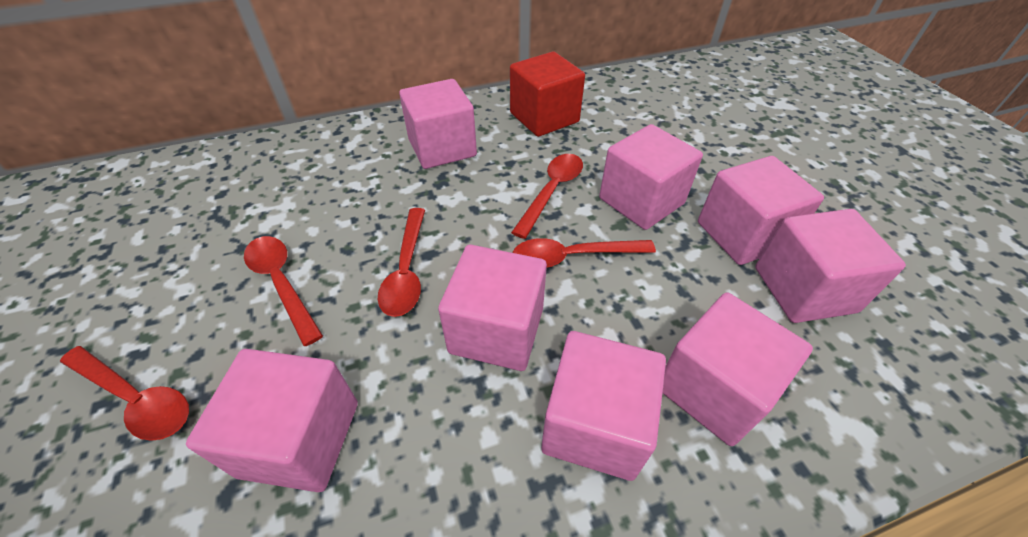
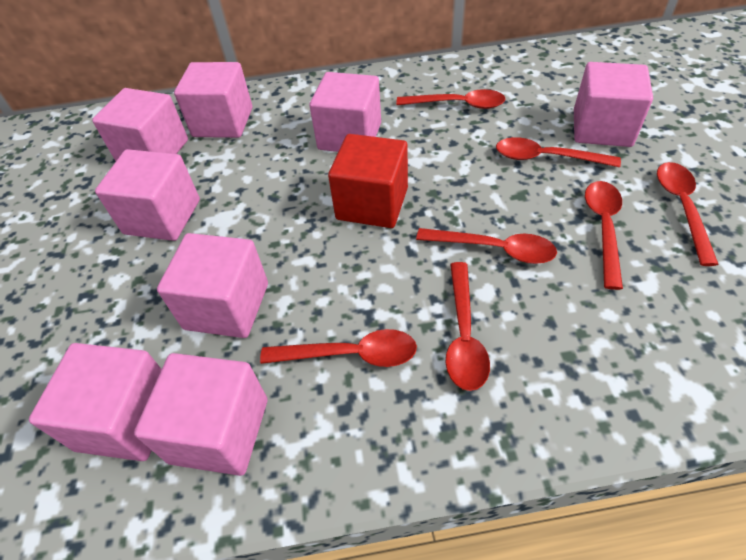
red spoon: 5 -> 7

